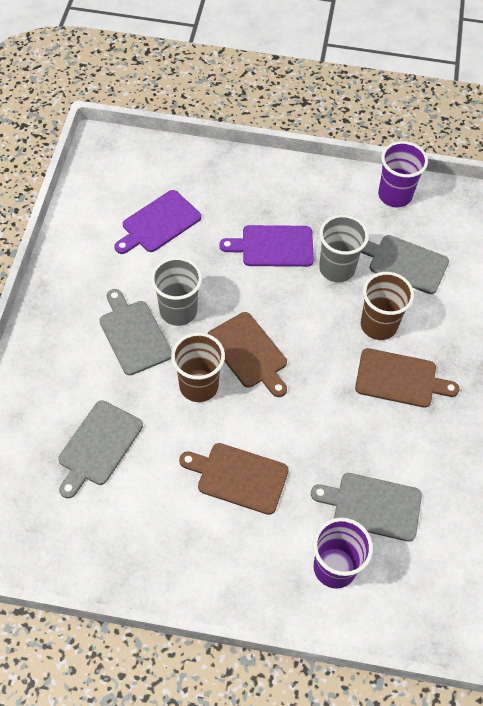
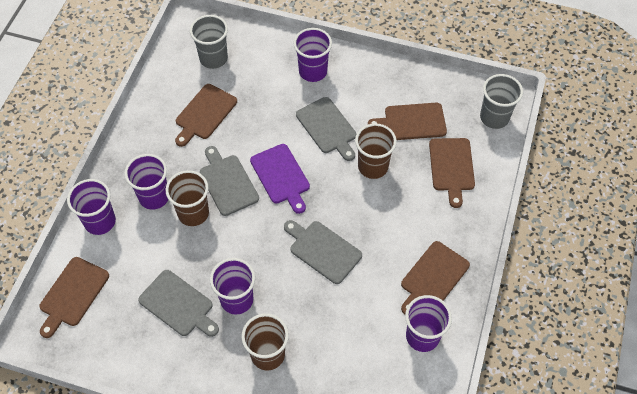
brown cup: 2 -> 3
brown cutting board: 3 -> 5
purple cup: 2 -> 5
purple cutting board: 2 -> 1

